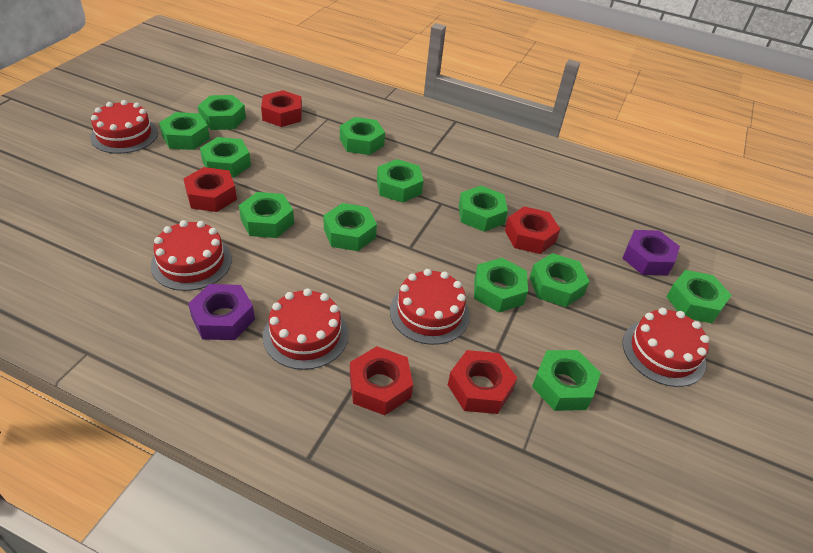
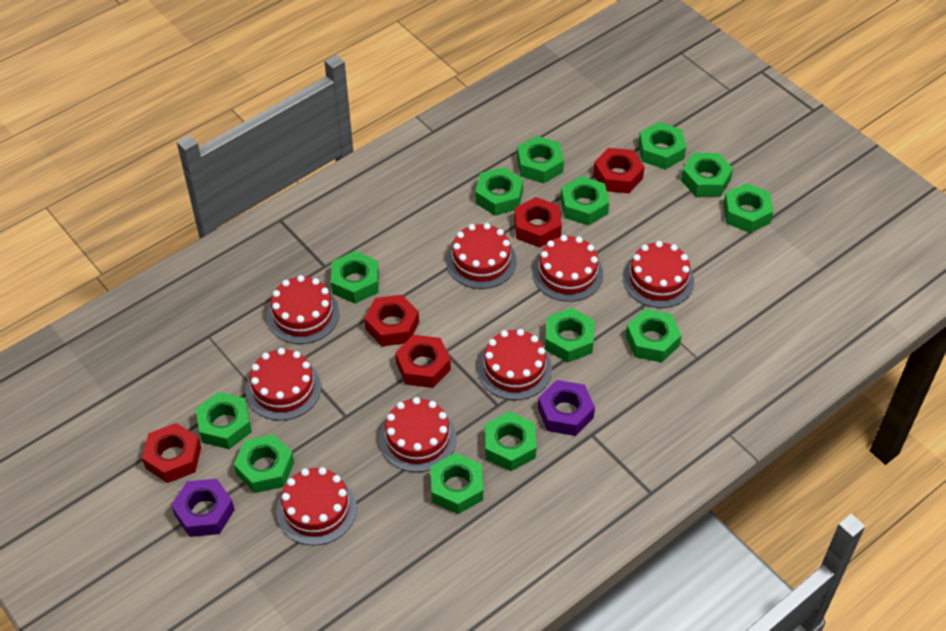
green nut: 12 -> 13
red cake: 5 -> 8

